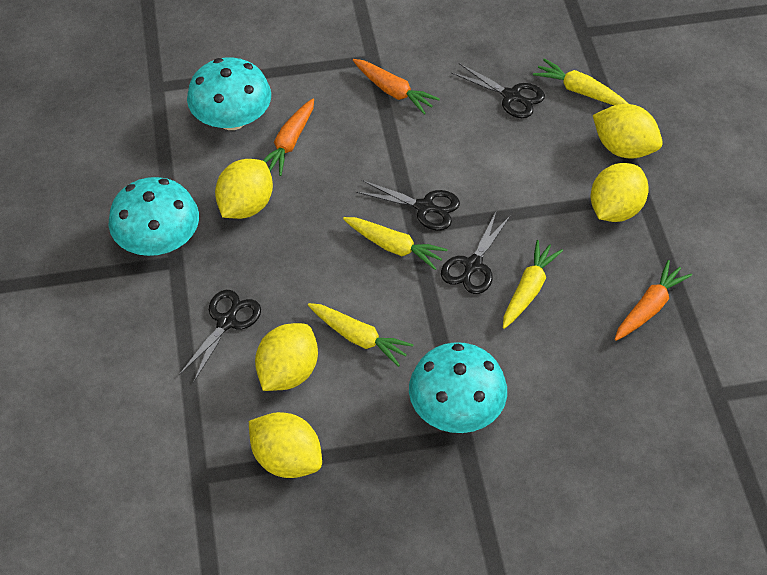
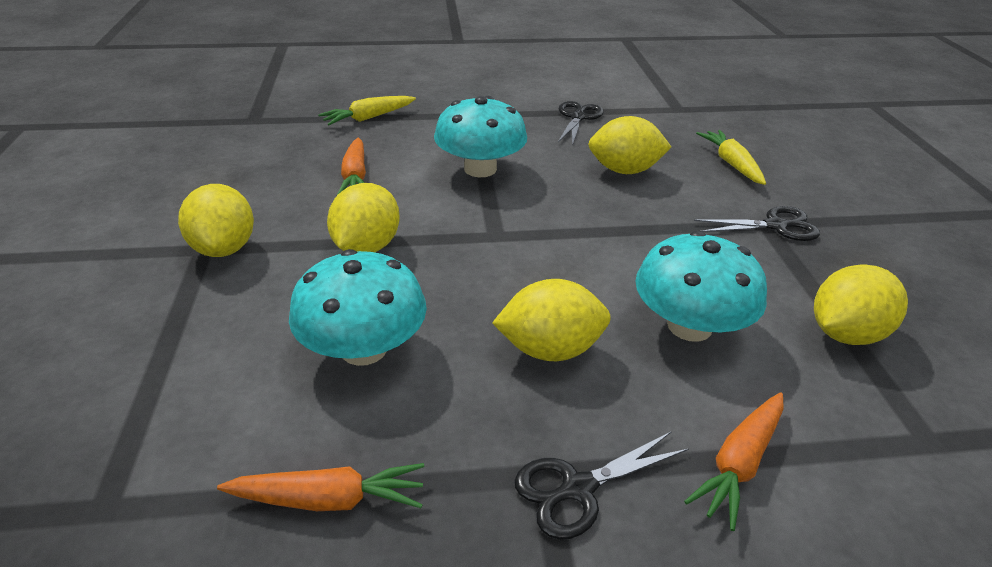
black scissors: 4 -> 3
yellow carrot: 4 -> 2

